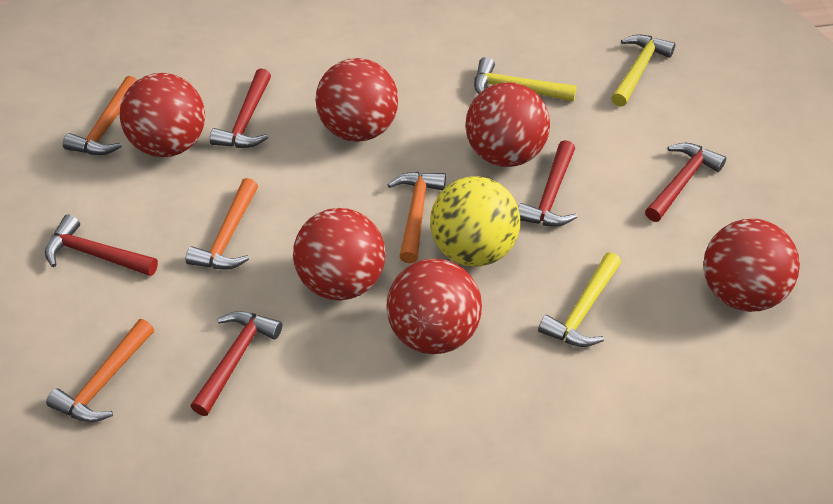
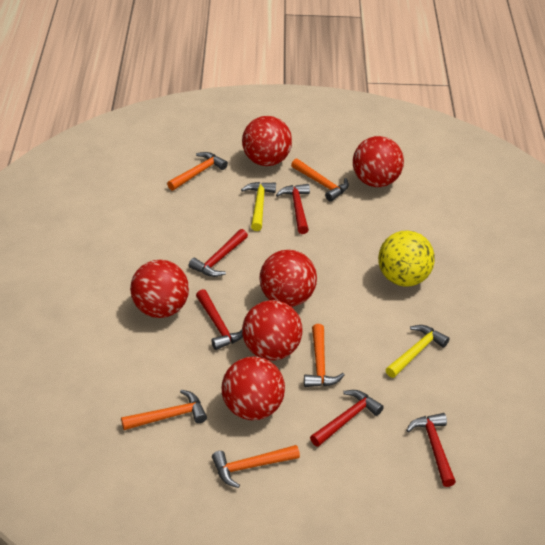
orange hammer: 4 -> 5
yellow hammer: 3 -> 2

